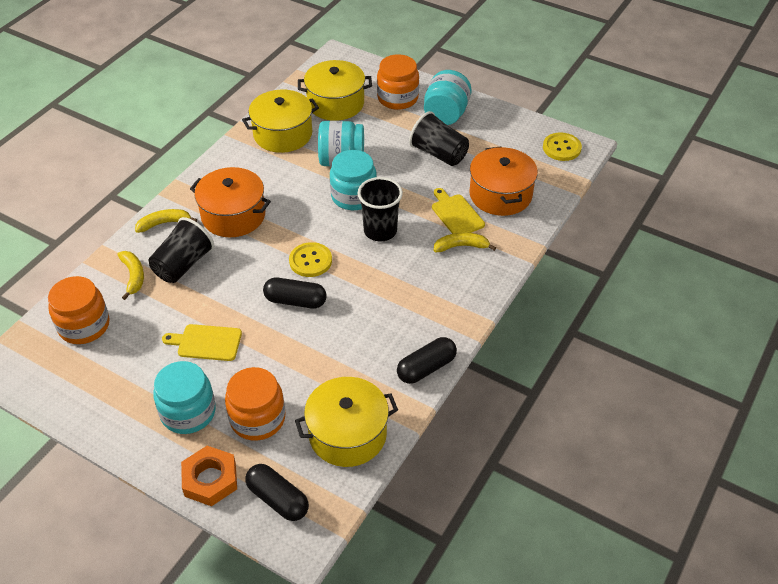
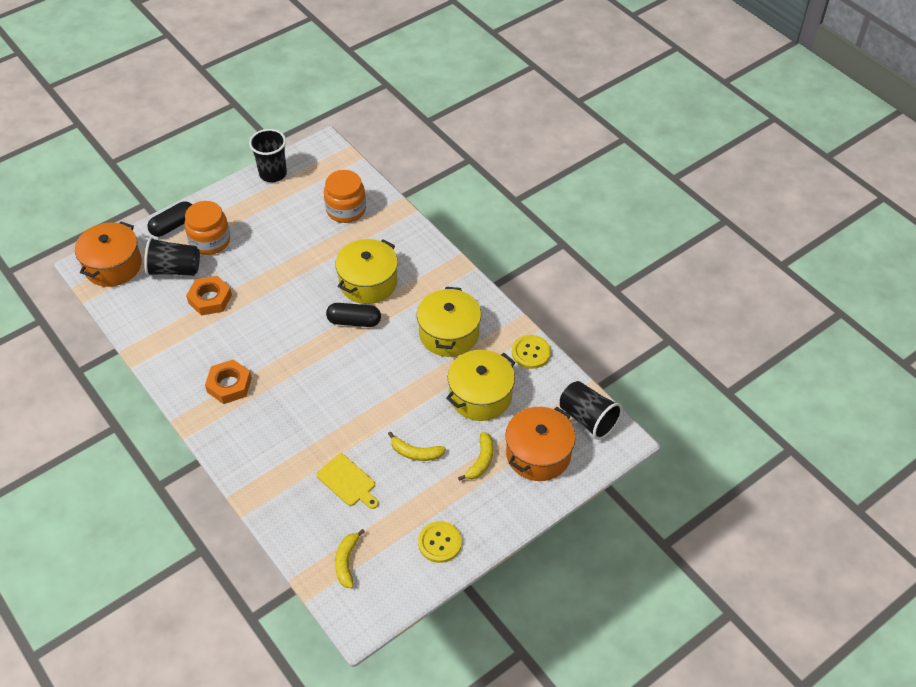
black capsule: 3 -> 2
orange jar: 3 -> 2
orange nut: 1 -> 2
turquoise jar: 4 -> 0
yellow cutting board: 2 -> 1

